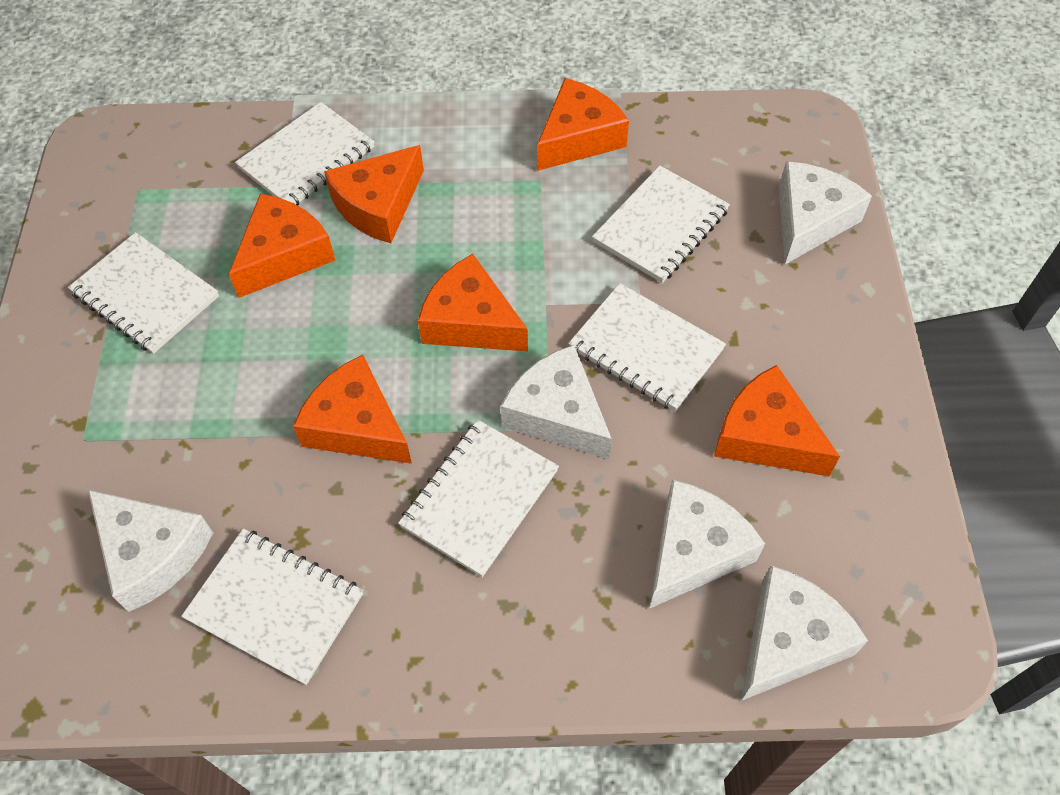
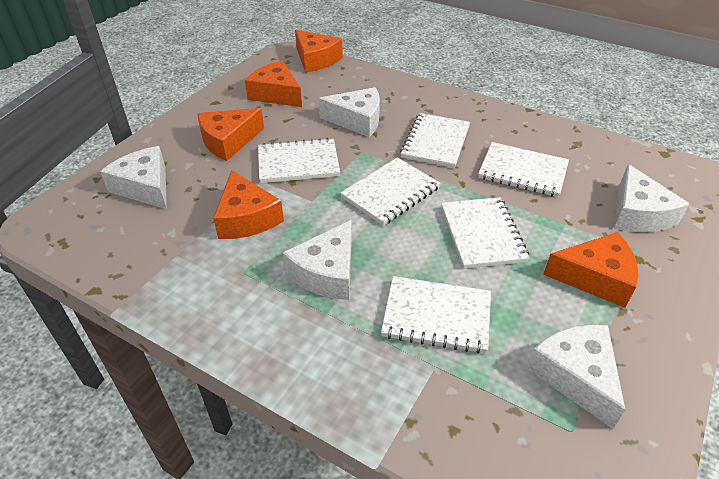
orange cheese: 6 -> 5

